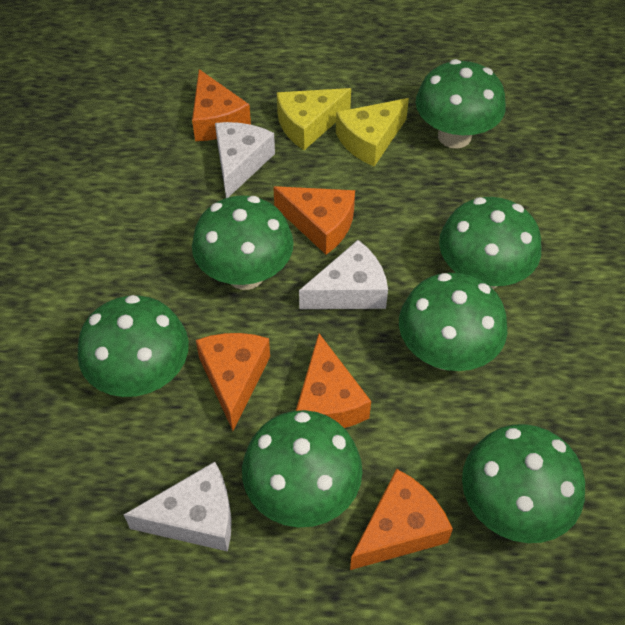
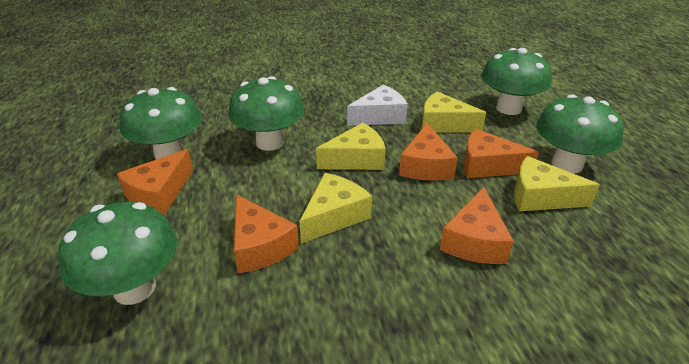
green mushroom: 7 -> 5
white cheese: 3 -> 1
yellow cheese: 2 -> 4

